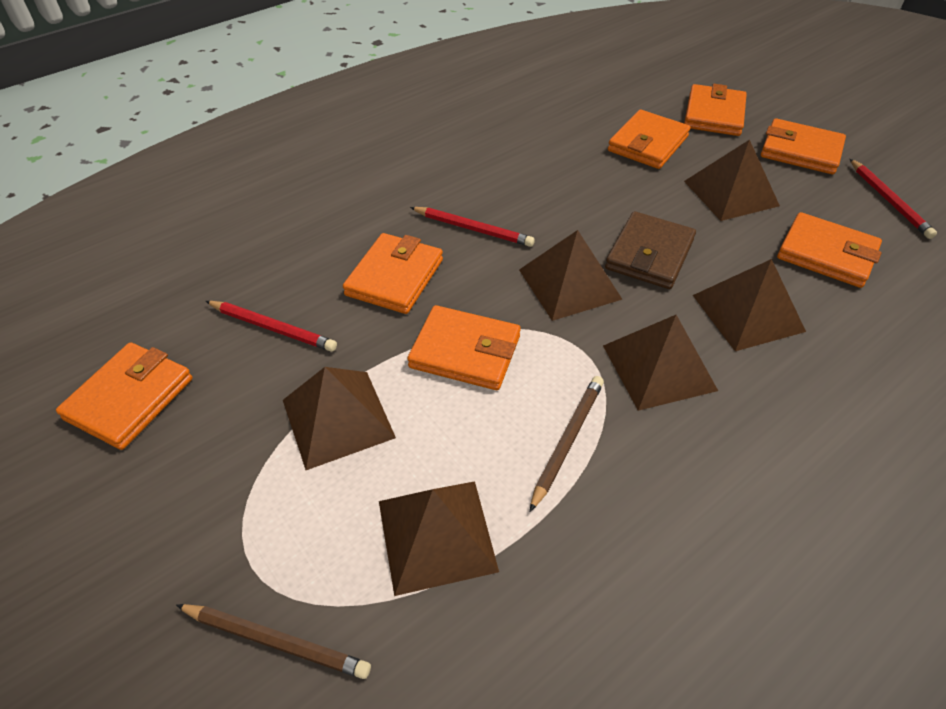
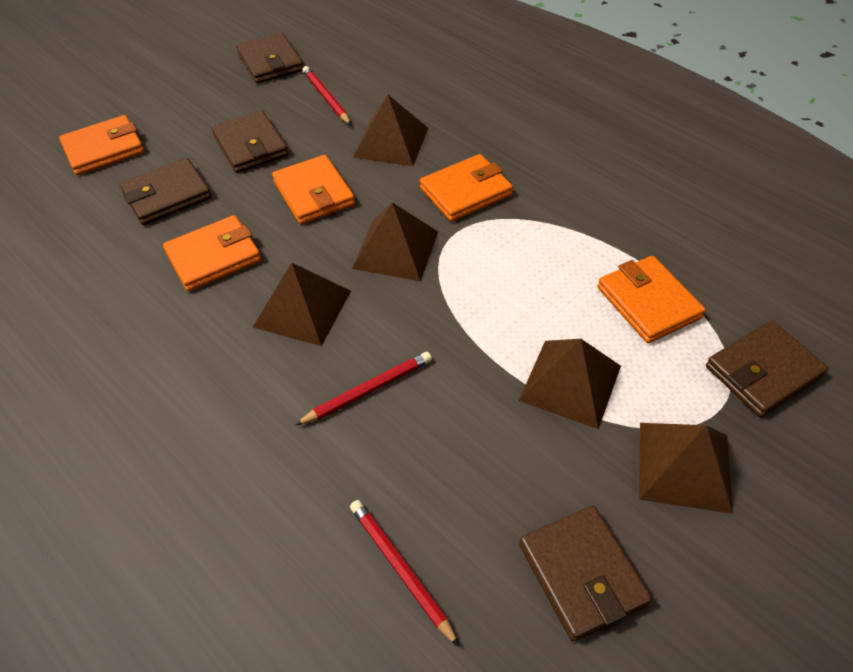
brown pencil: 2 -> 0
brown pyramid: 6 -> 5
brown wallet: 1 -> 5
orange wallet: 7 -> 5

